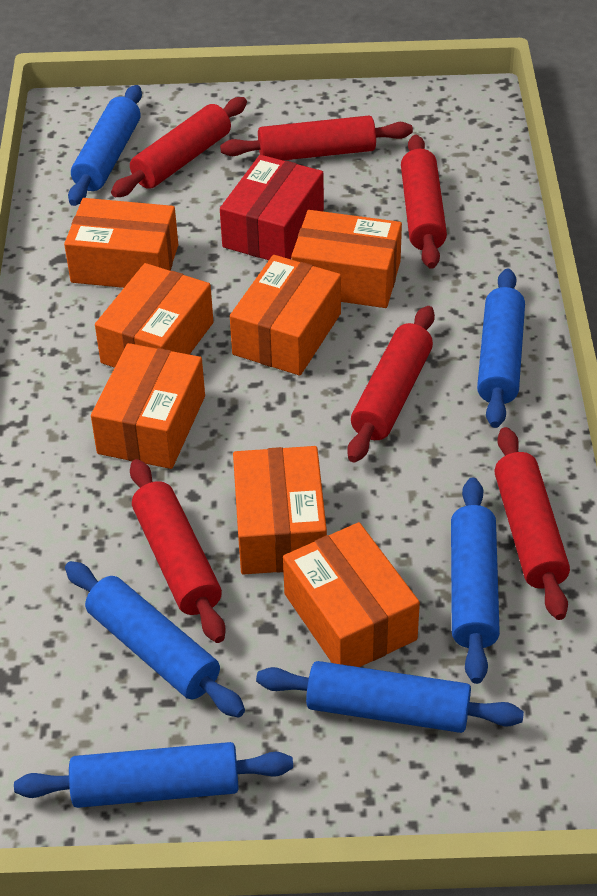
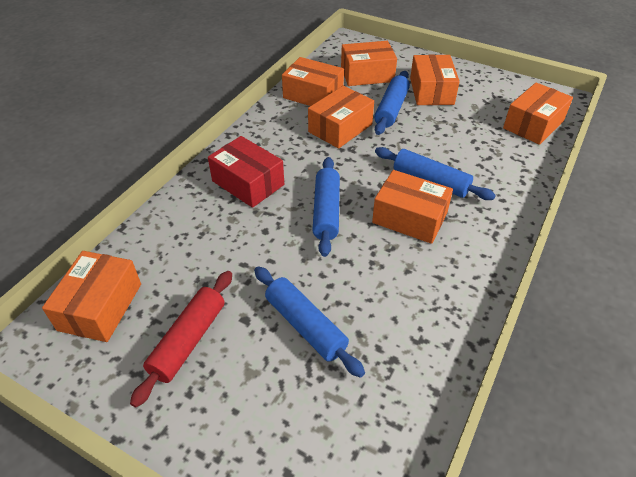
blue rolling pin: 6 -> 4
red rolling pin: 6 -> 1

